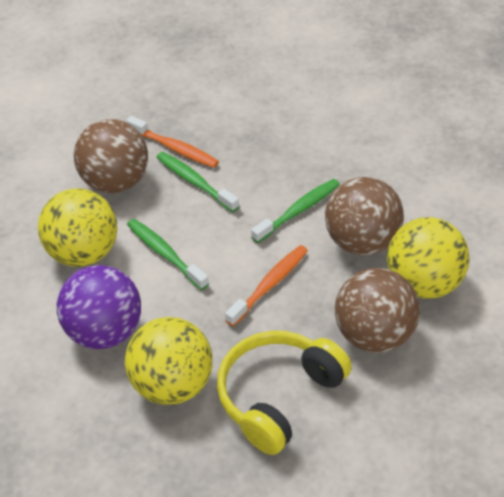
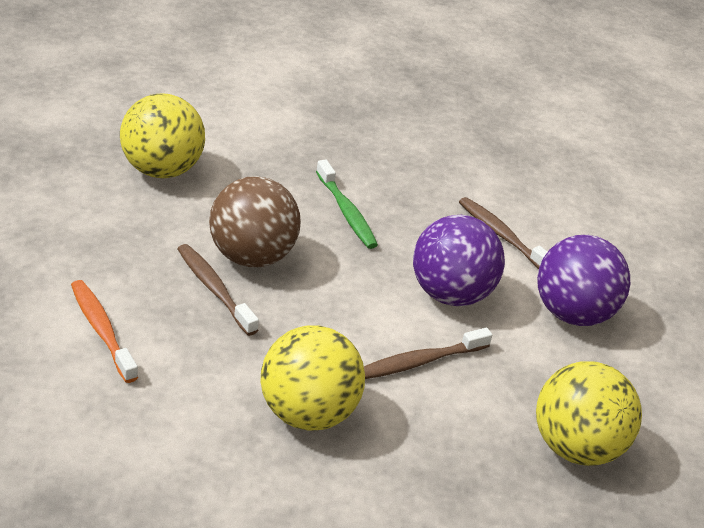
brown ball: 3 -> 1
brown toothbrush: 0 -> 3
green toothbrush: 3 -> 1
orange toothbrush: 2 -> 1
purple ball: 1 -> 2
yellow headphones: 1 -> 0

